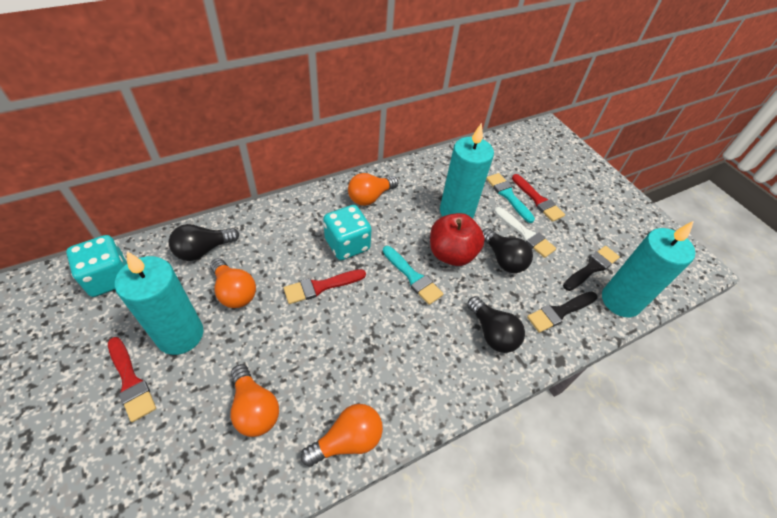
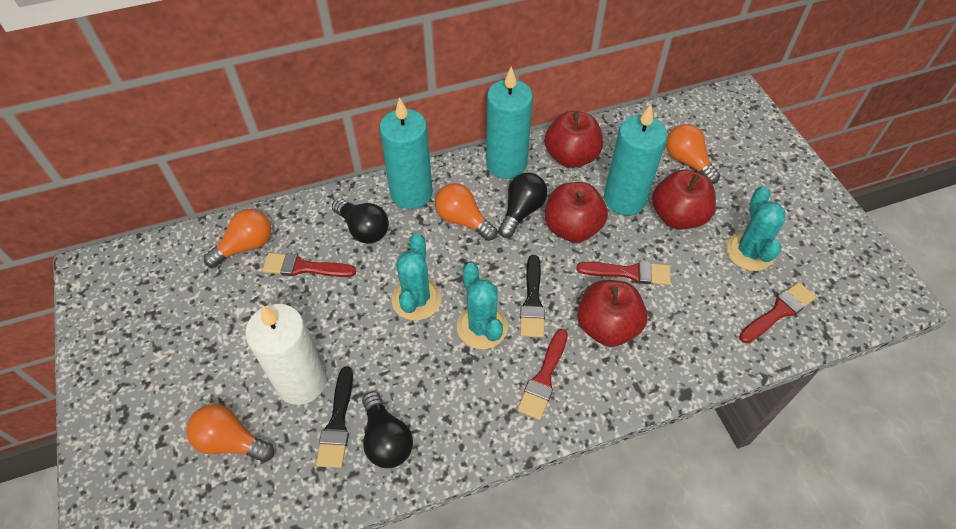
red apple: 1 -> 4
red brush: 3 -> 4
turquoise brush: 2 -> 0
turquoise cactus: 0 -> 3
turquoise dice: 2 -> 0
white brush: 1 -> 0
white candle: 0 -> 1

